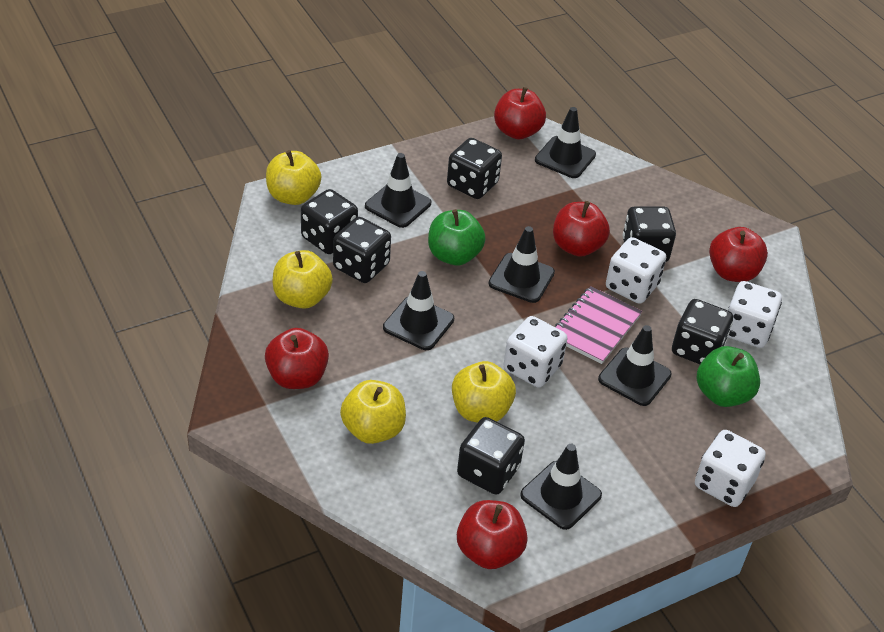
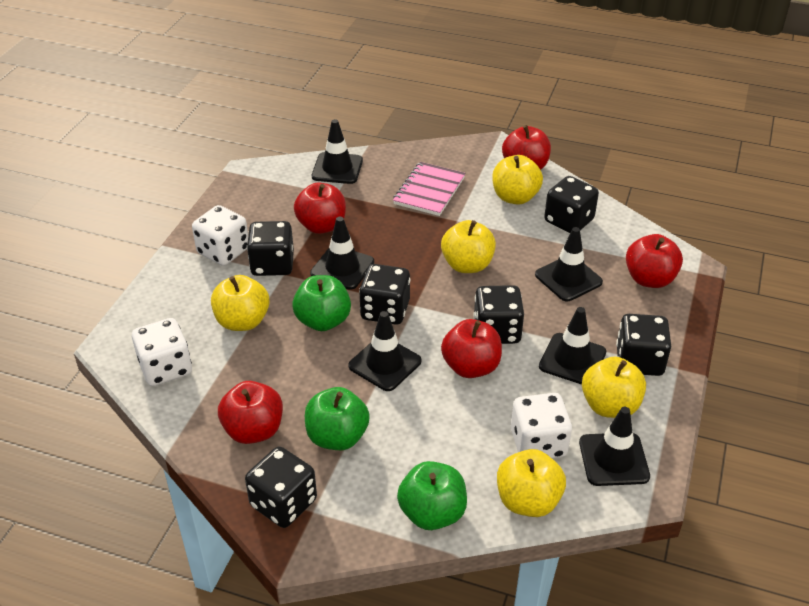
green apple: 2 -> 3
white dice: 4 -> 3
yellow apple: 4 -> 5

